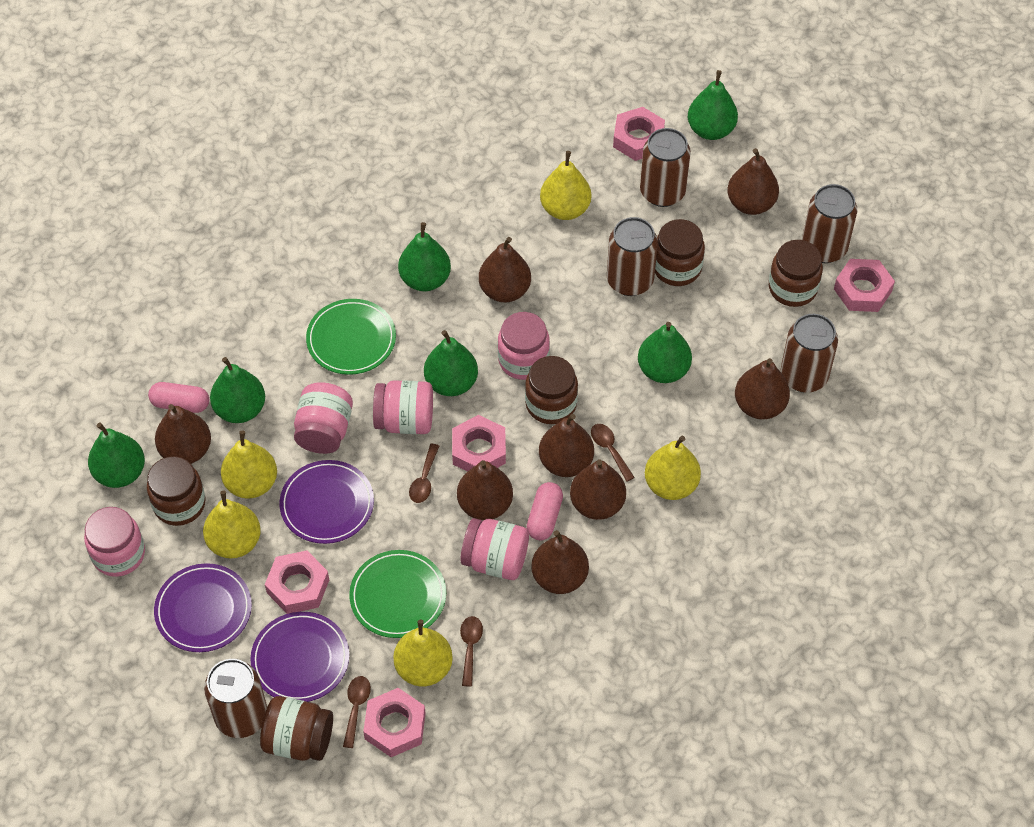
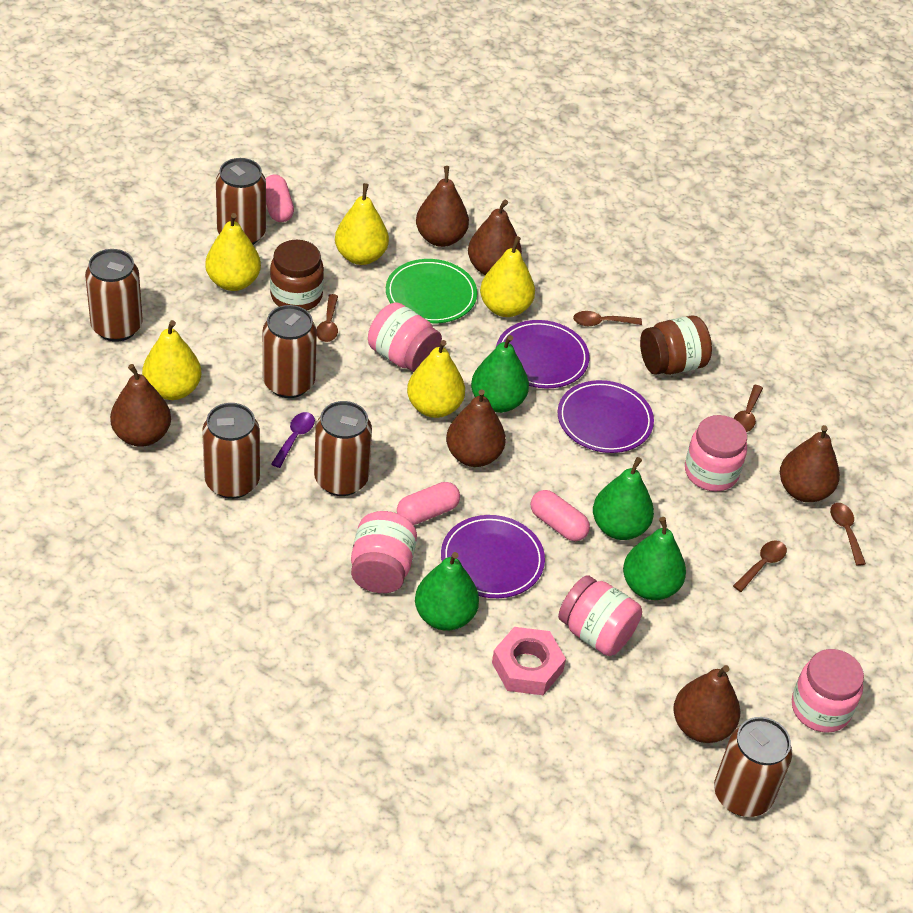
brown can: 5 -> 6
brown jar: 5 -> 2
brown pear: 8 -> 6
brown spoon: 4 -> 5
green pear: 6 -> 4
green plate: 2 -> 1
pink capsule: 2 -> 3
pink nut: 5 -> 1
purple spoon: 0 -> 1

